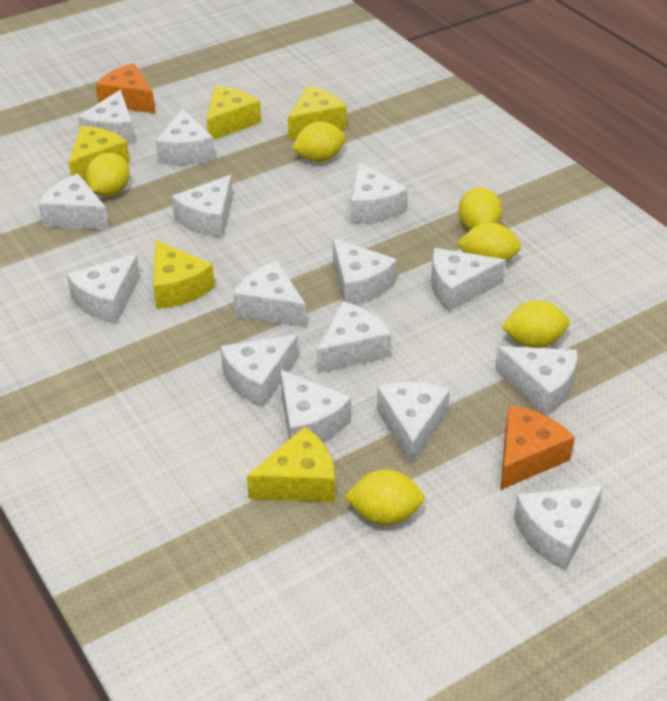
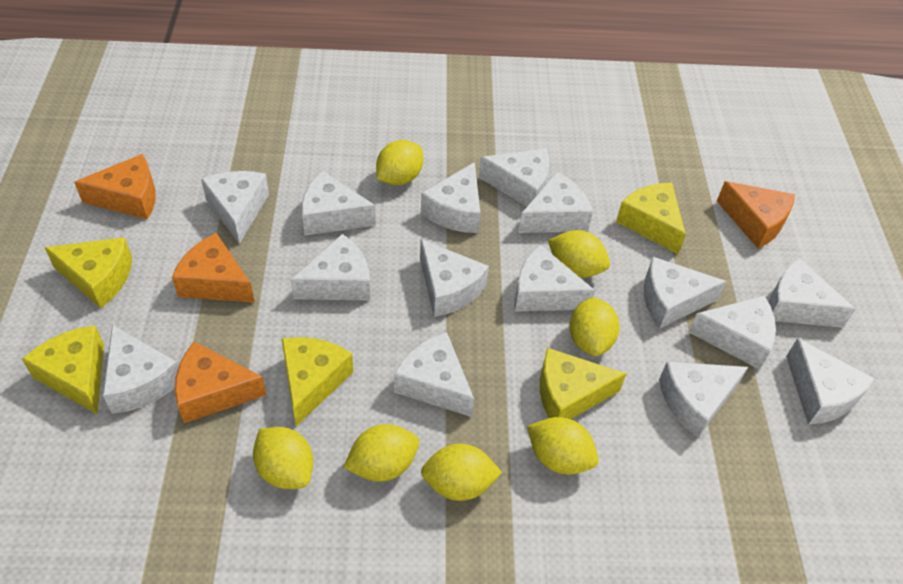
orange cheese: 2 -> 4
yellow lemon: 6 -> 7

